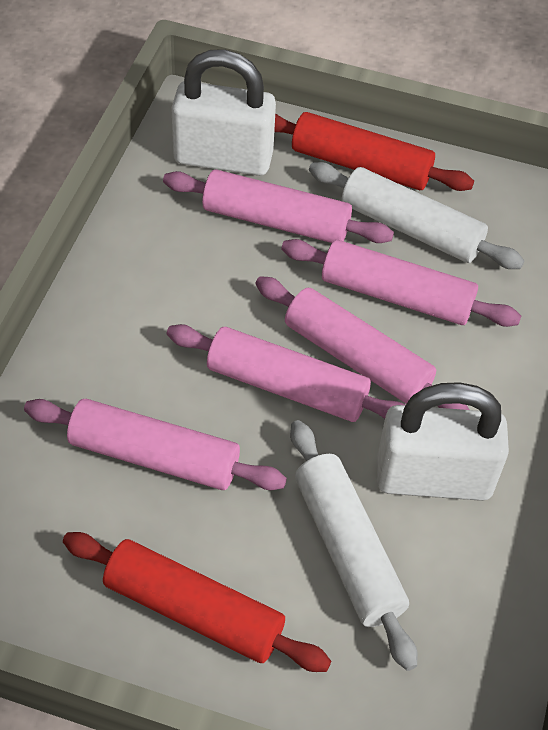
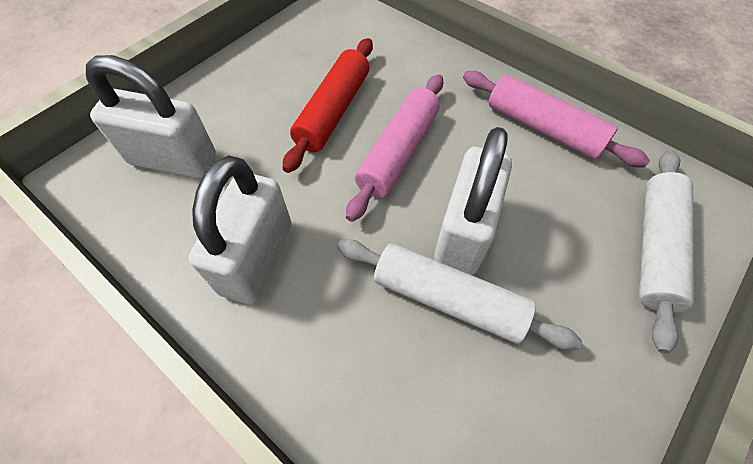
pink rolling pin: 5 -> 2
red rolling pin: 2 -> 1
white padlock: 2 -> 3

